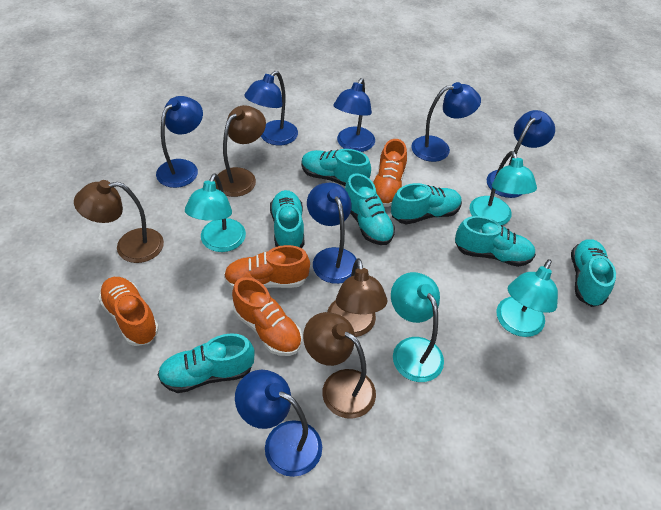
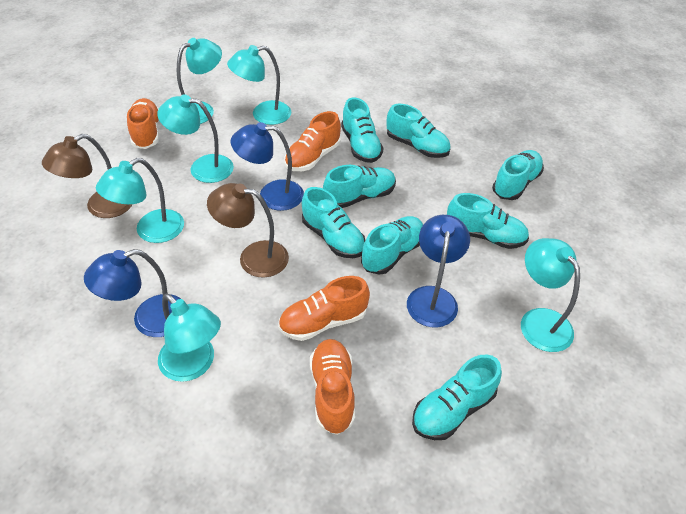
blue lamp: 7 -> 3
brown lamp: 4 -> 2
turquoise lamp: 4 -> 6
turquoise shoe: 7 -> 8

